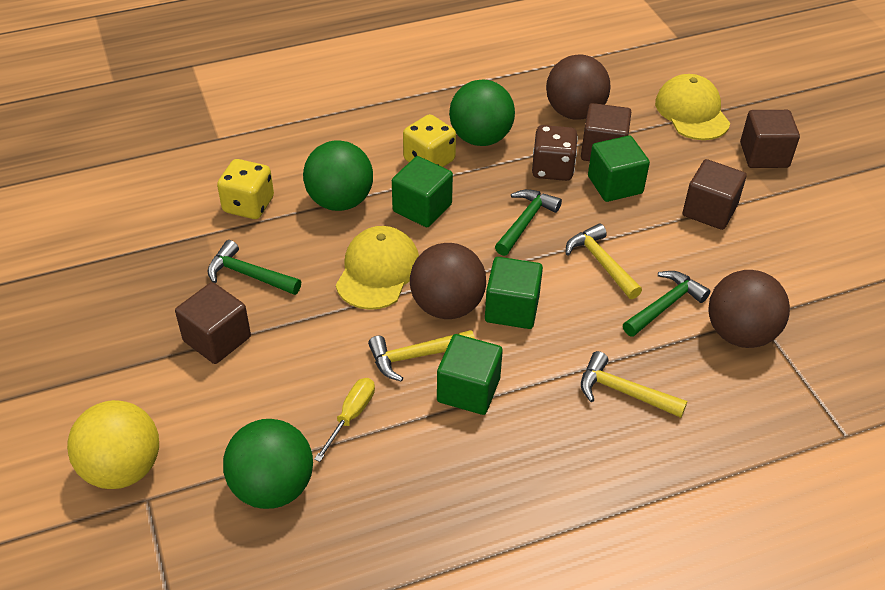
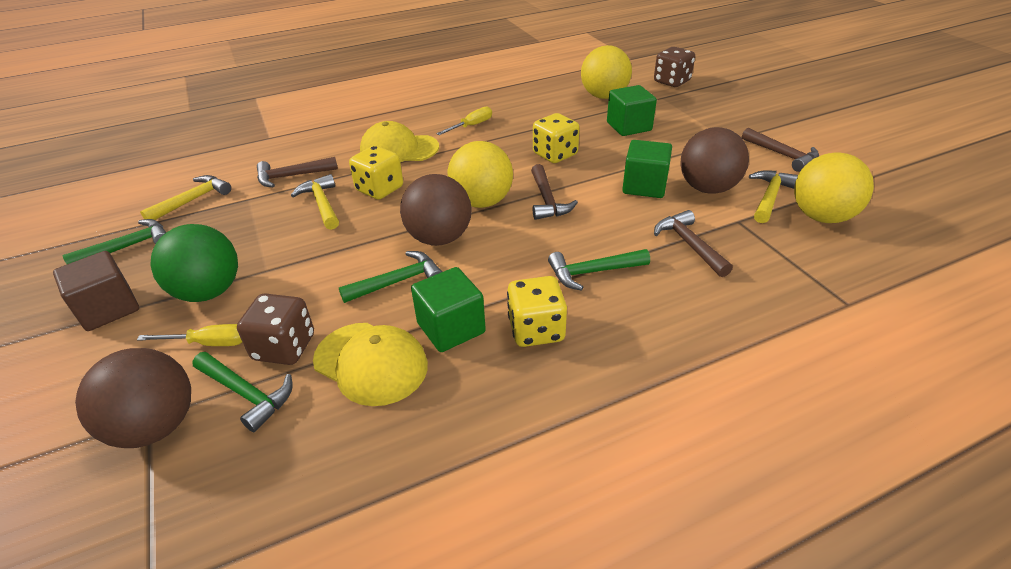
brown cube: 4 -> 1
brown dice: 1 -> 2
brown hammer: 0 -> 4
green ball: 3 -> 1
green cube: 4 -> 3
green hammer: 3 -> 4
yellow ball: 1 -> 3
yellow dice: 2 -> 3
yellow screwdriver: 1 -> 2

